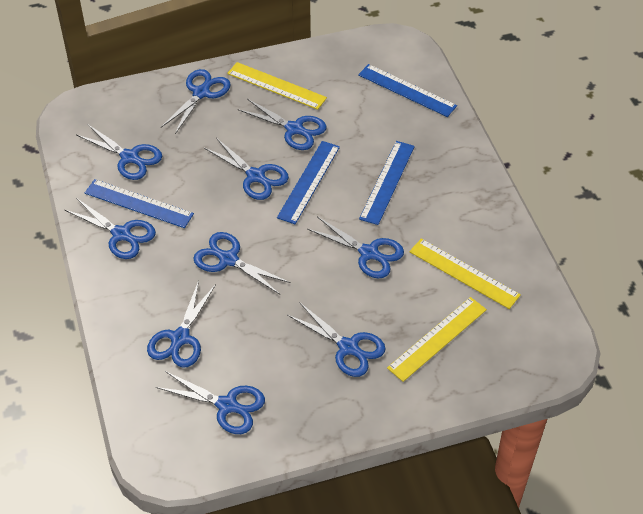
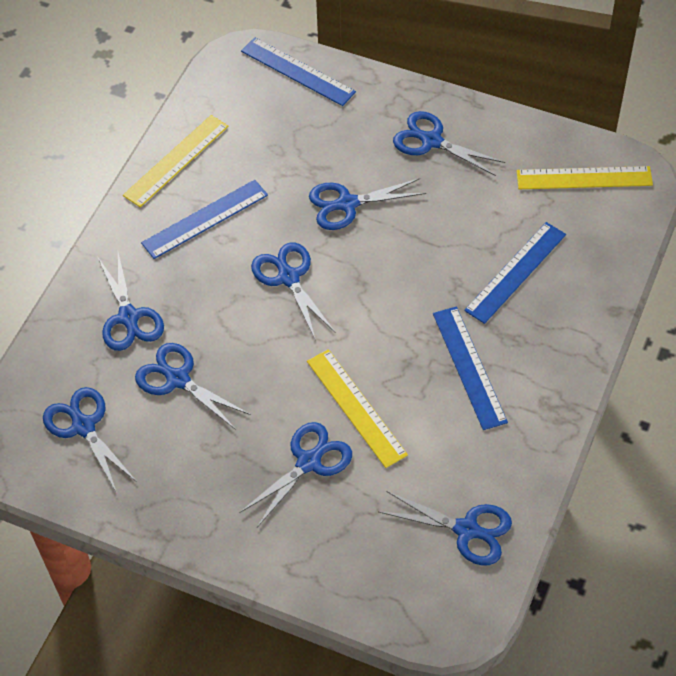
blue scissors: 10 -> 8

